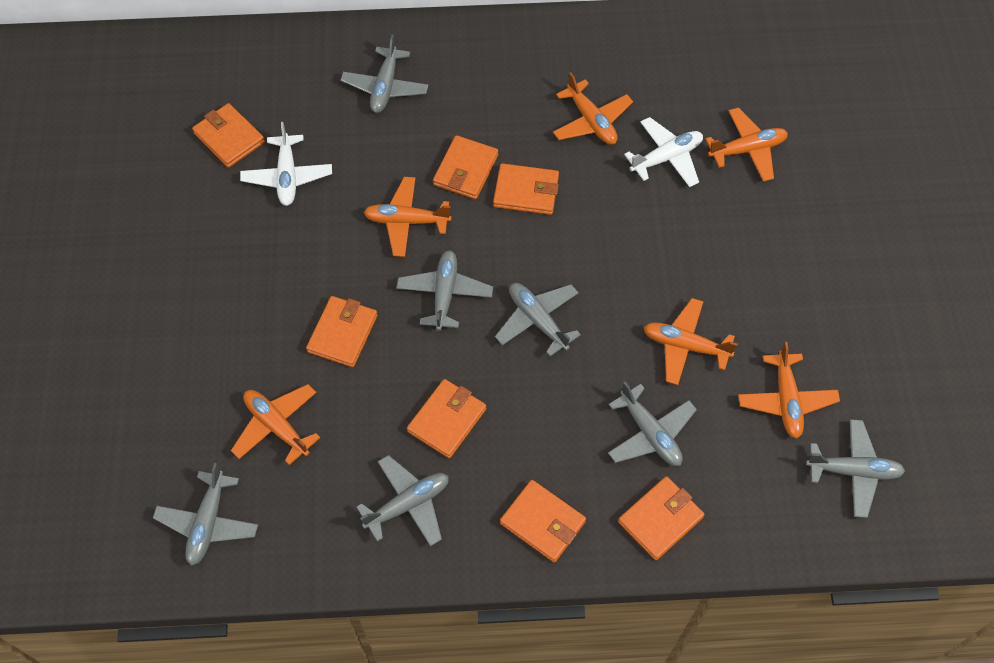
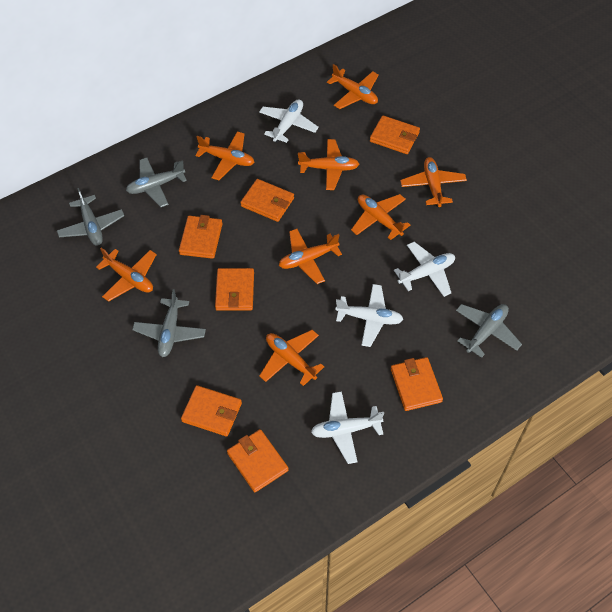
grey plane: 7 -> 4
orange plane: 6 -> 8
white plane: 2 -> 4

